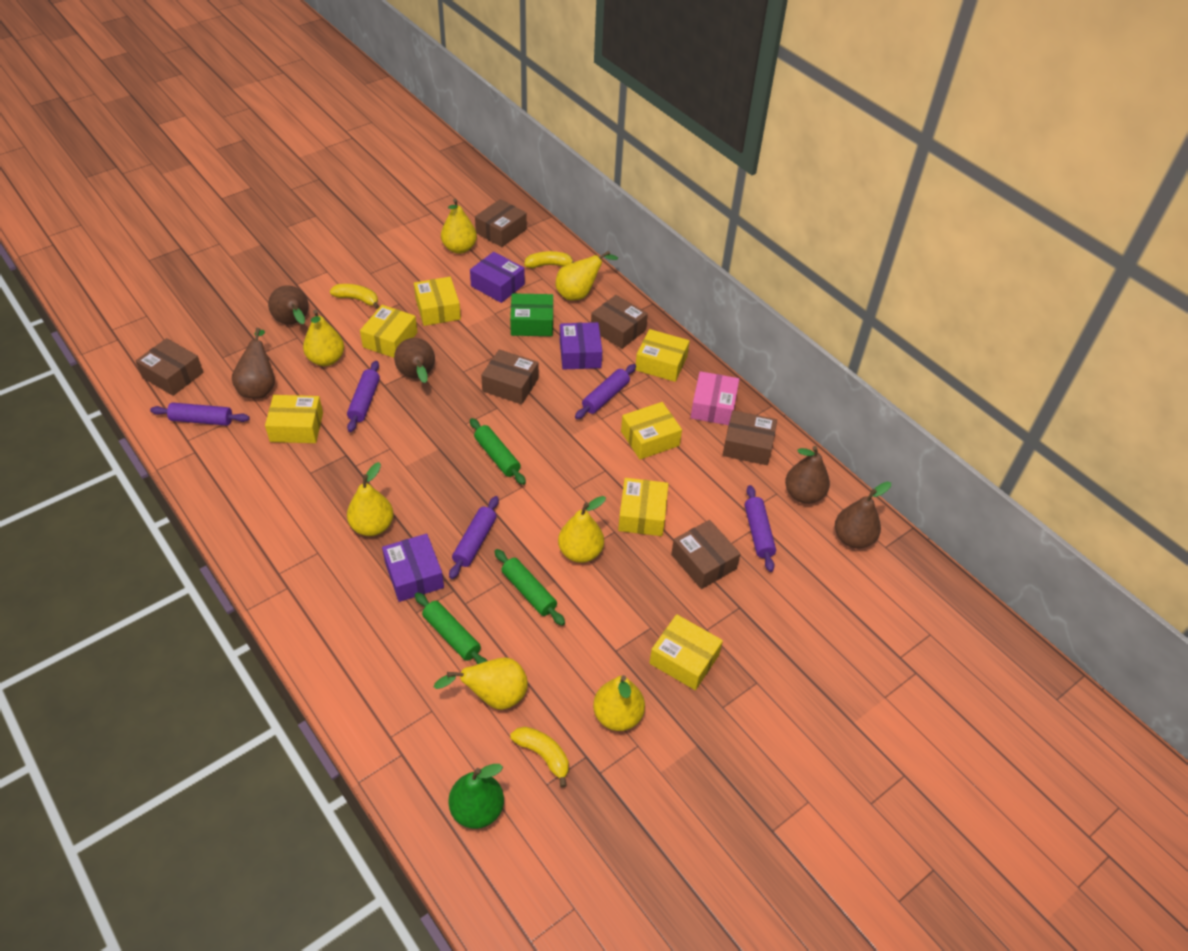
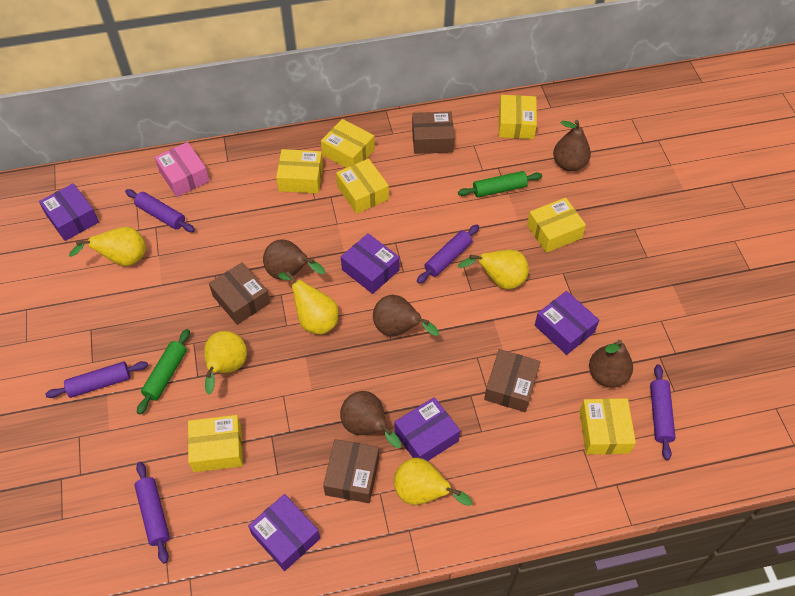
brown box: 6 -> 4
green box: 1 -> 0
green pear: 1 -> 0
green rolling pin: 3 -> 2
purple box: 3 -> 5
yellow banana: 3 -> 0
yellow pear: 7 -> 5

